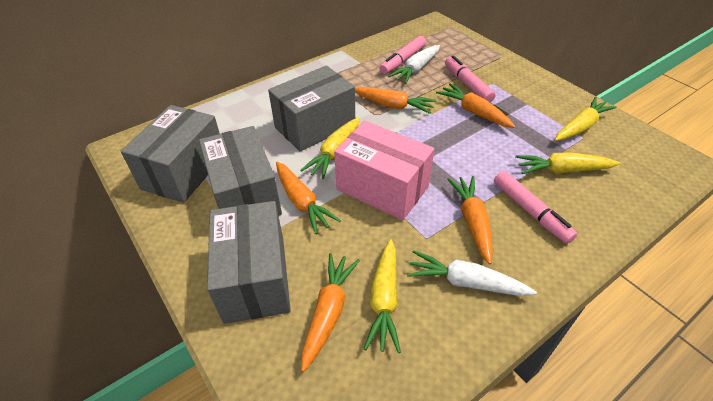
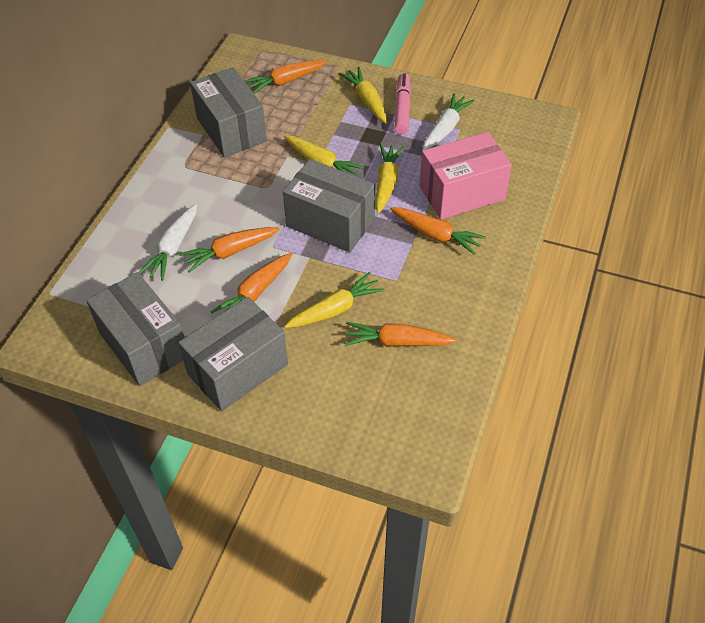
pink marker: 3 -> 1

